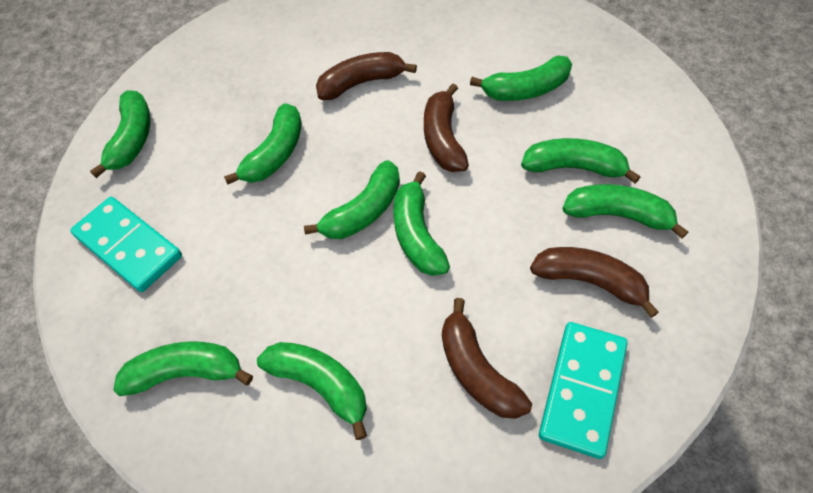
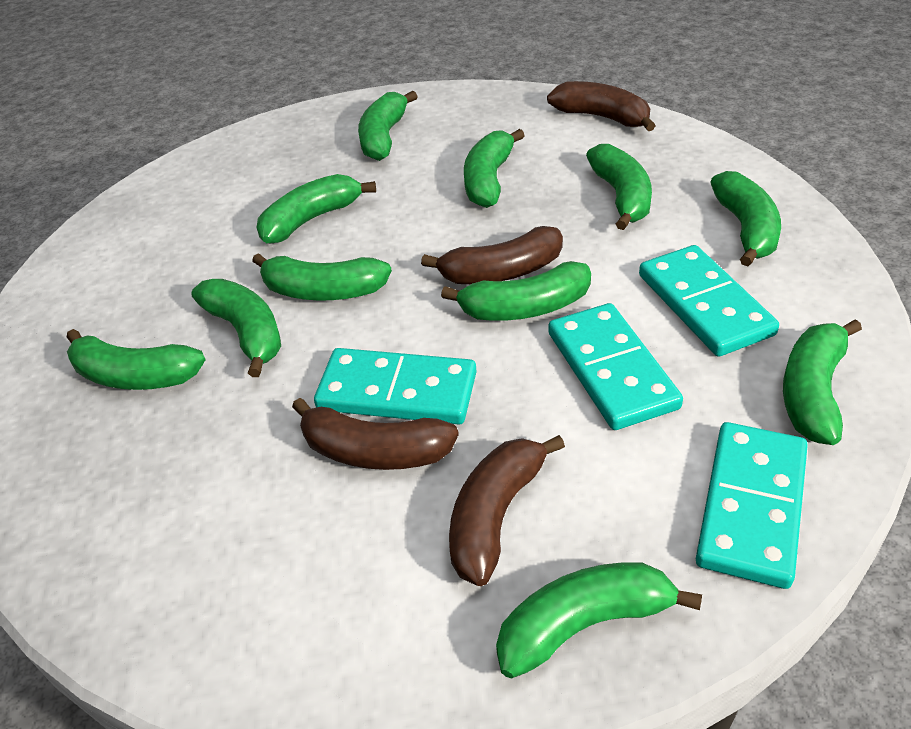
green banana: 9 -> 11
turquoise domino: 2 -> 4

